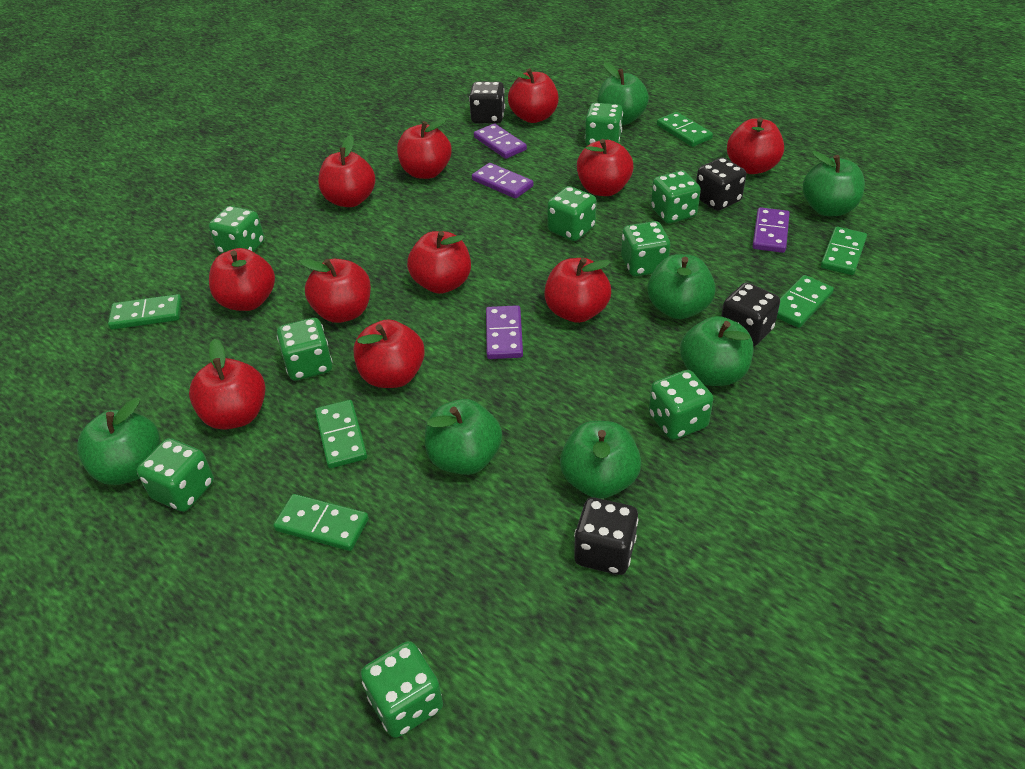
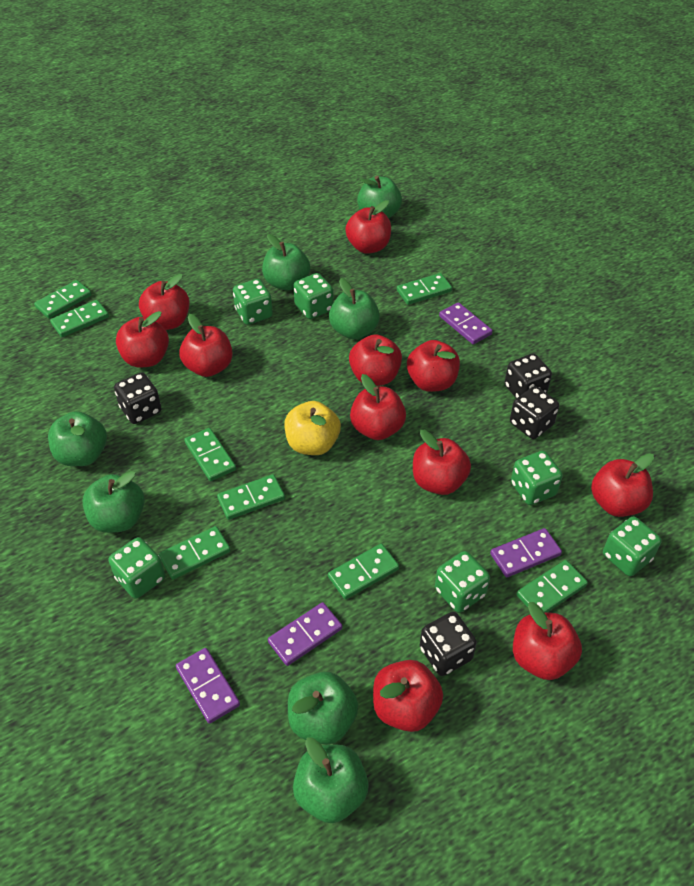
green dice: 9 -> 6
green domino: 6 -> 8
yellow apple: 0 -> 1

